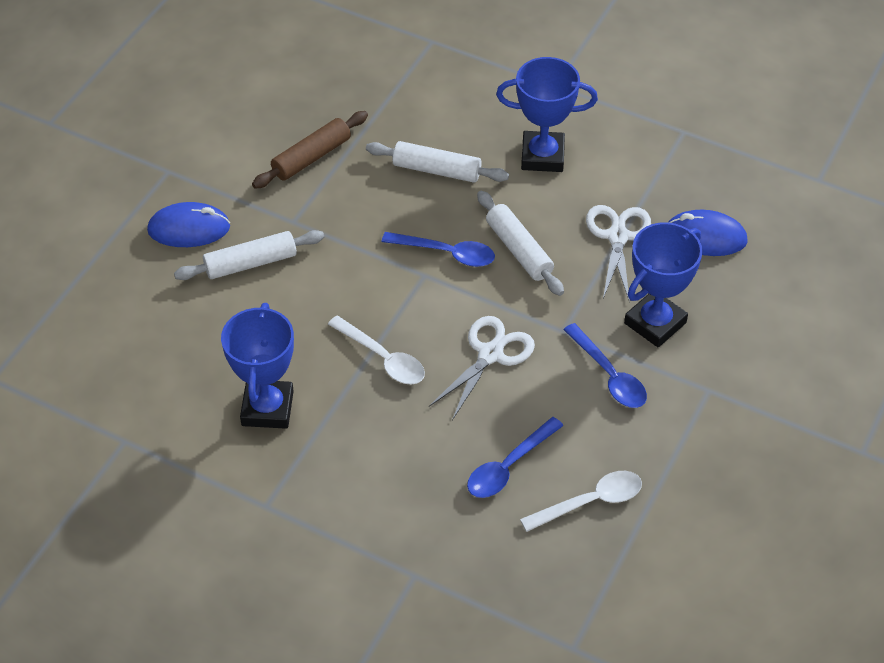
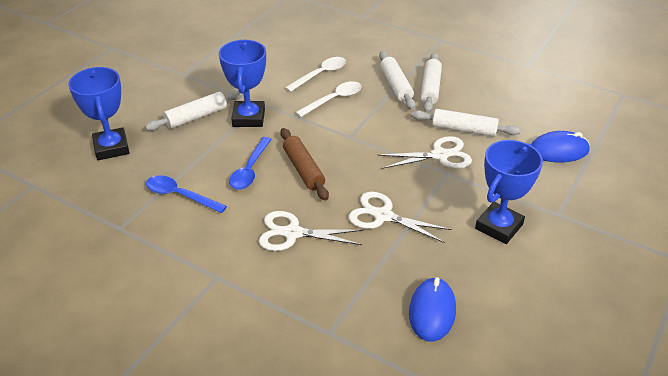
blue spoon: 3 -> 2
white rolling pin: 3 -> 4
white scissors: 2 -> 3

